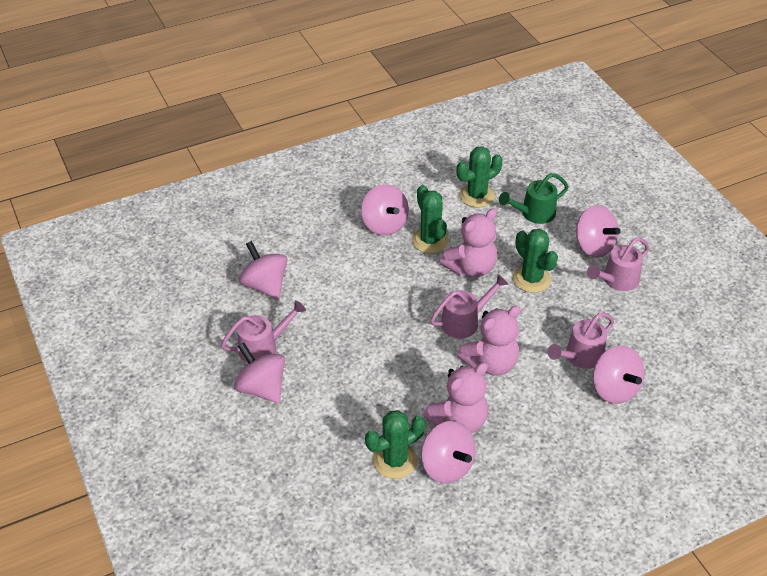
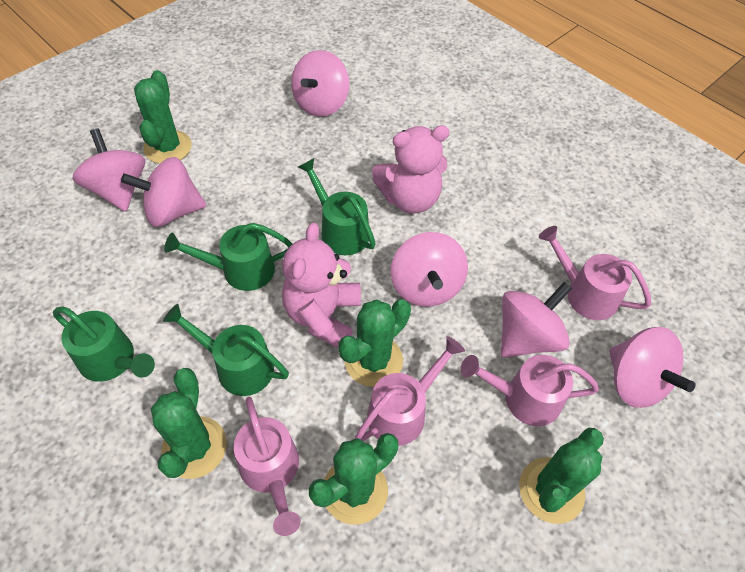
green cactus: 4 -> 5
green watering can: 1 -> 4
pink teddy bear: 3 -> 2

